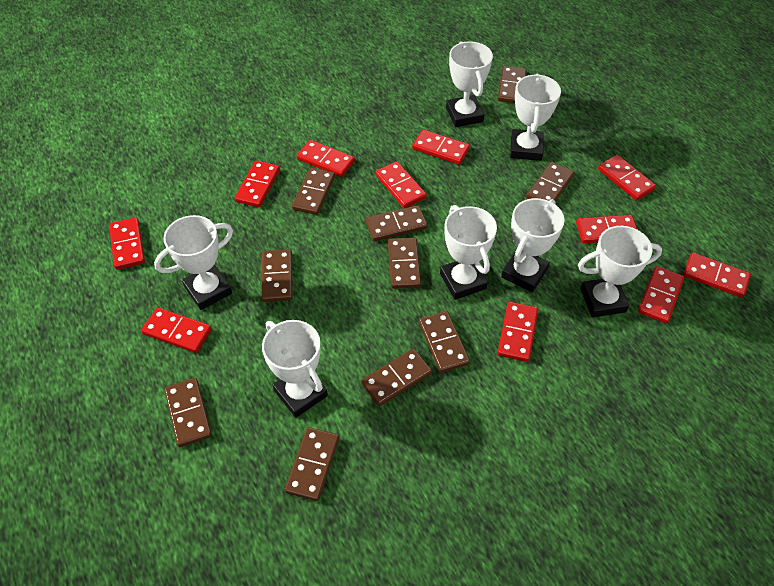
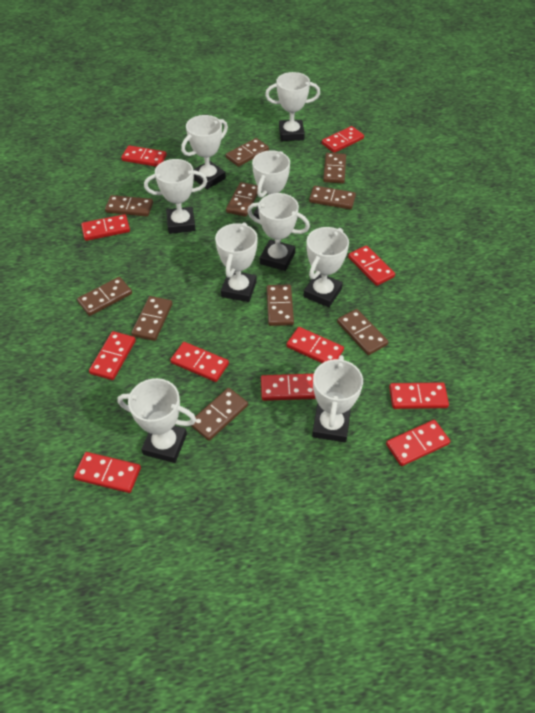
white trophy: 7 -> 9

